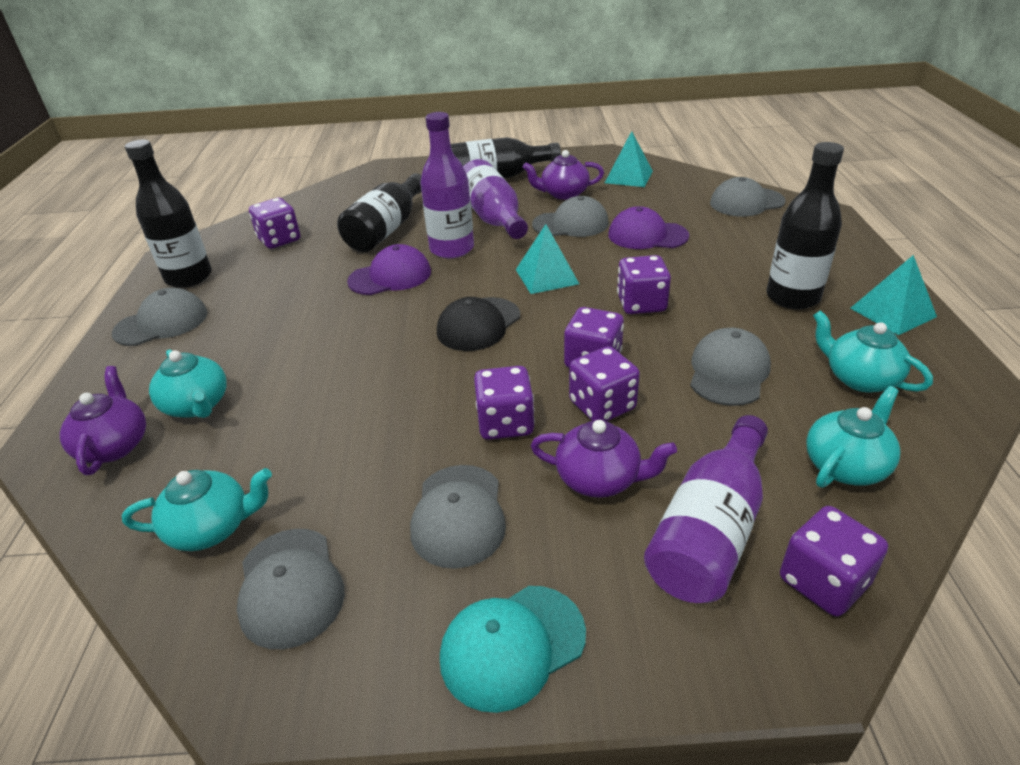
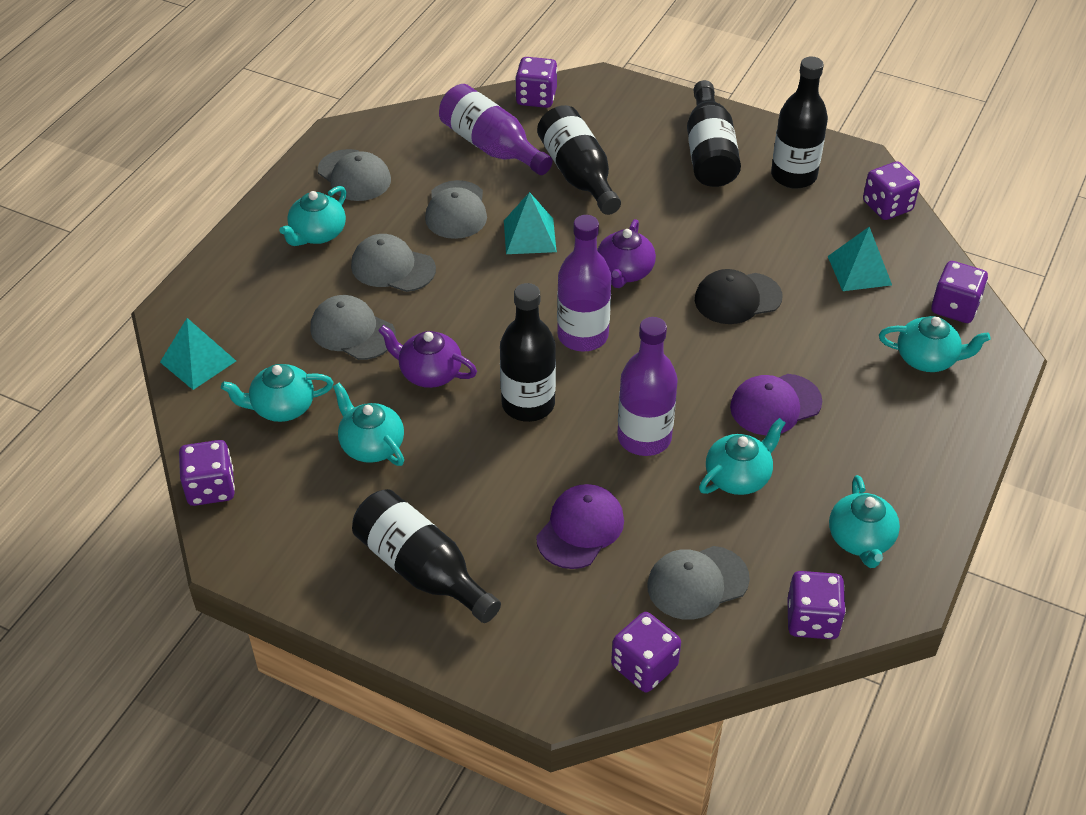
black bottle: 4 -> 5
grey cap: 6 -> 5
purple teapot: 3 -> 2
turquoise cap: 1 -> 0
turquoise teapot: 4 -> 6

